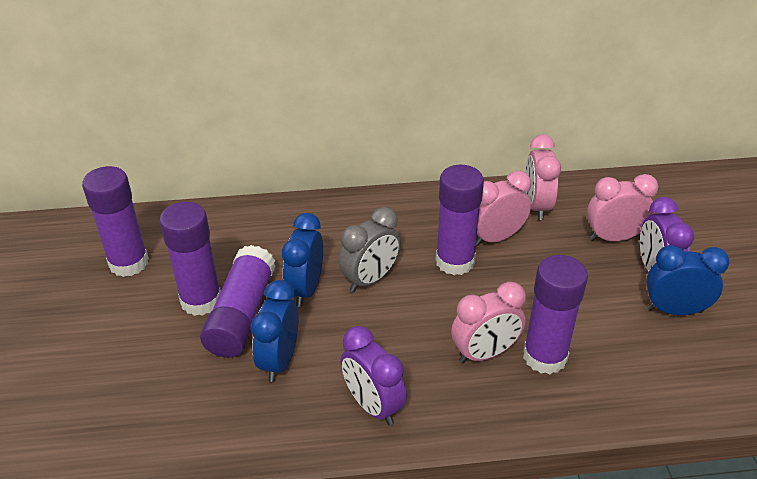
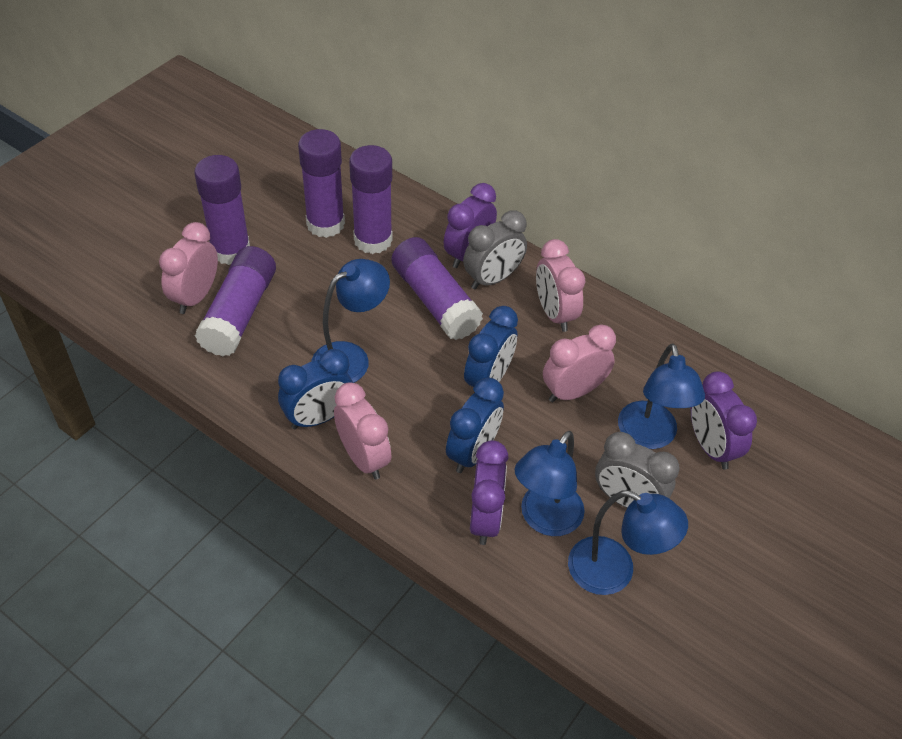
blue lamp: 0 -> 4
grey clock: 1 -> 2
purple clock: 2 -> 3

